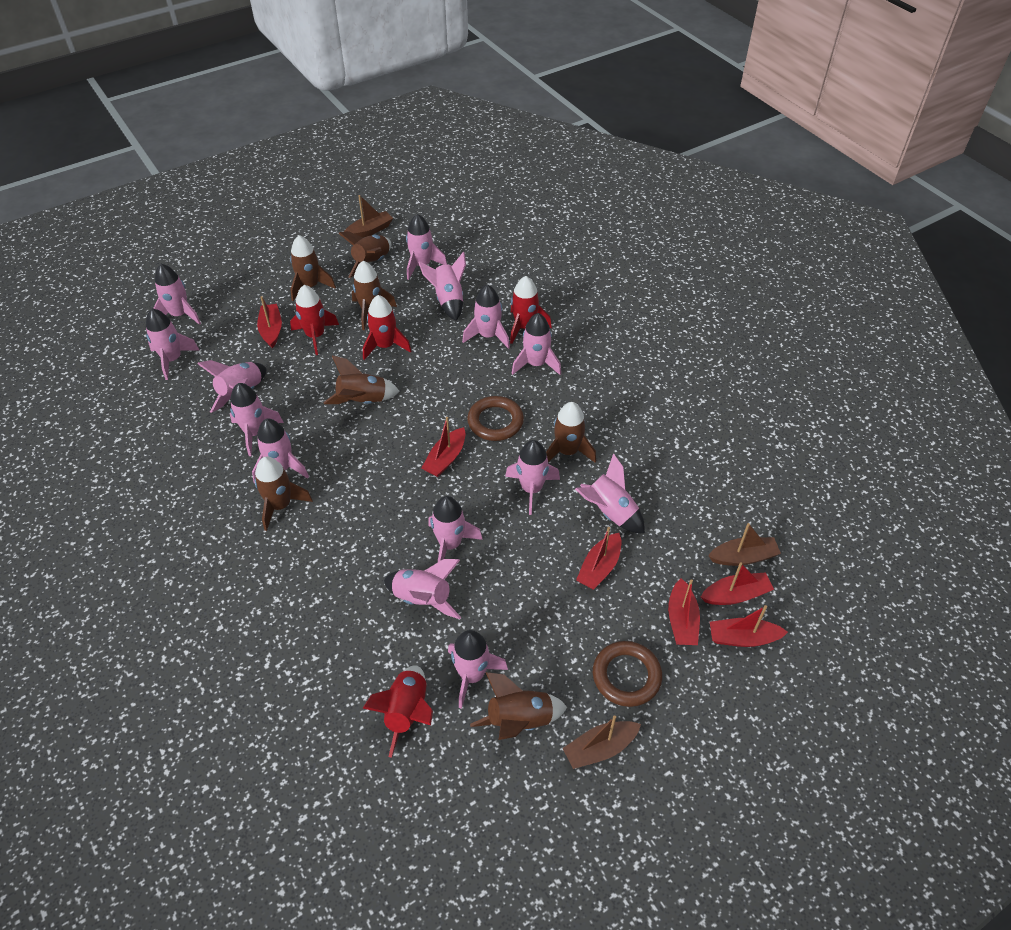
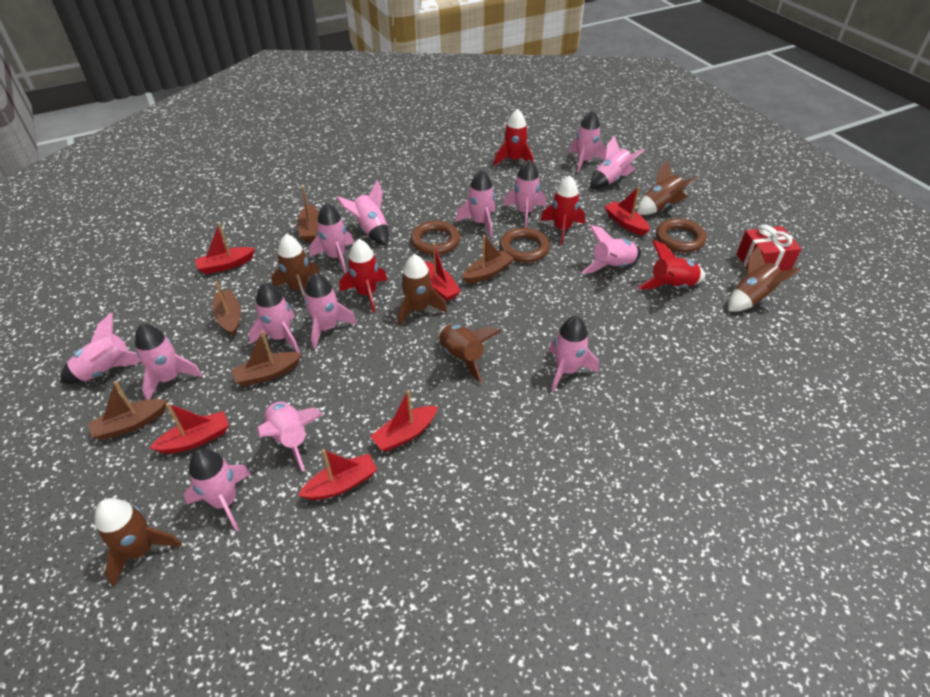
brown boat: 3 -> 5
brown ring: 2 -> 3
brown rocket: 7 -> 6
red gift: 0 -> 1

